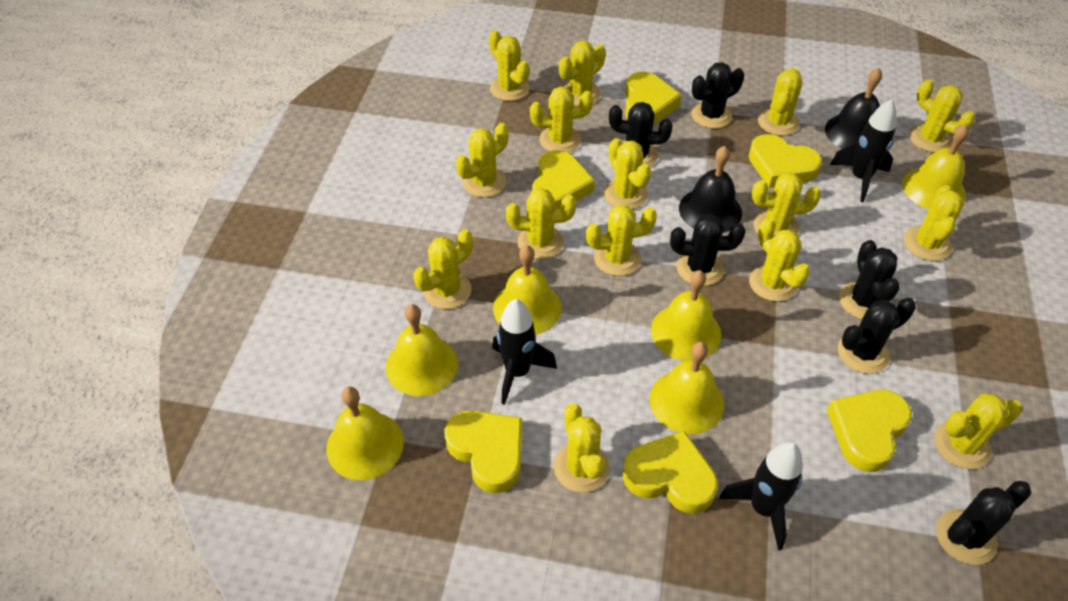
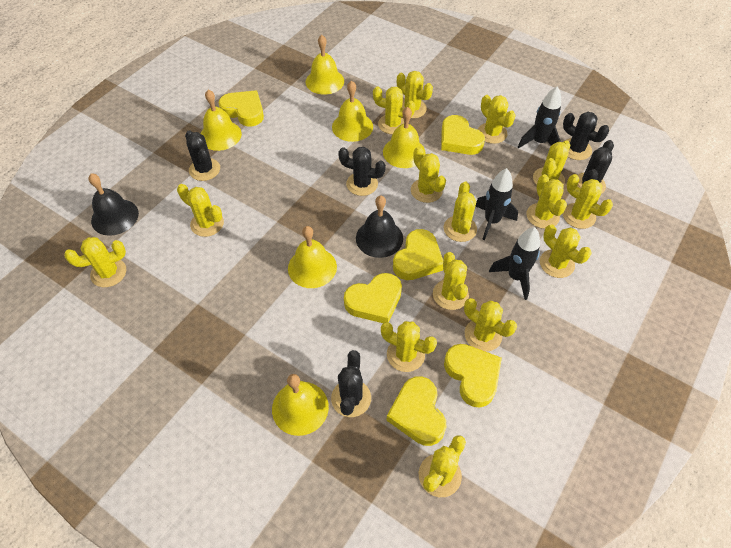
black cactus: 6 -> 5

